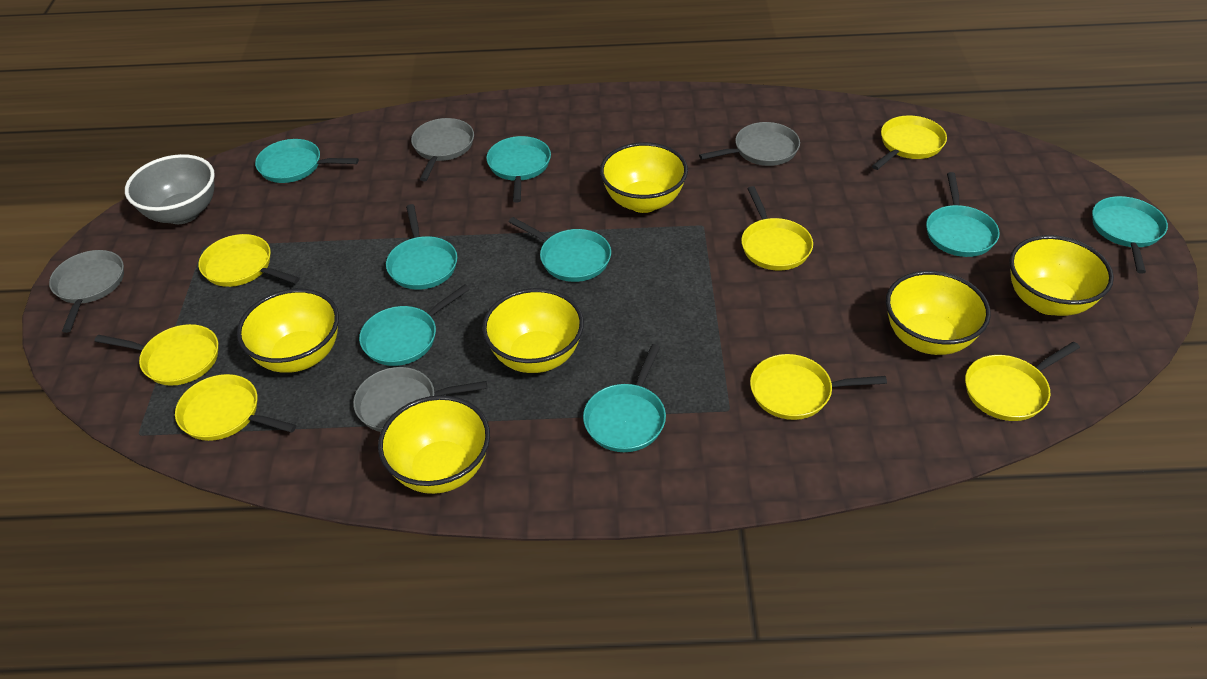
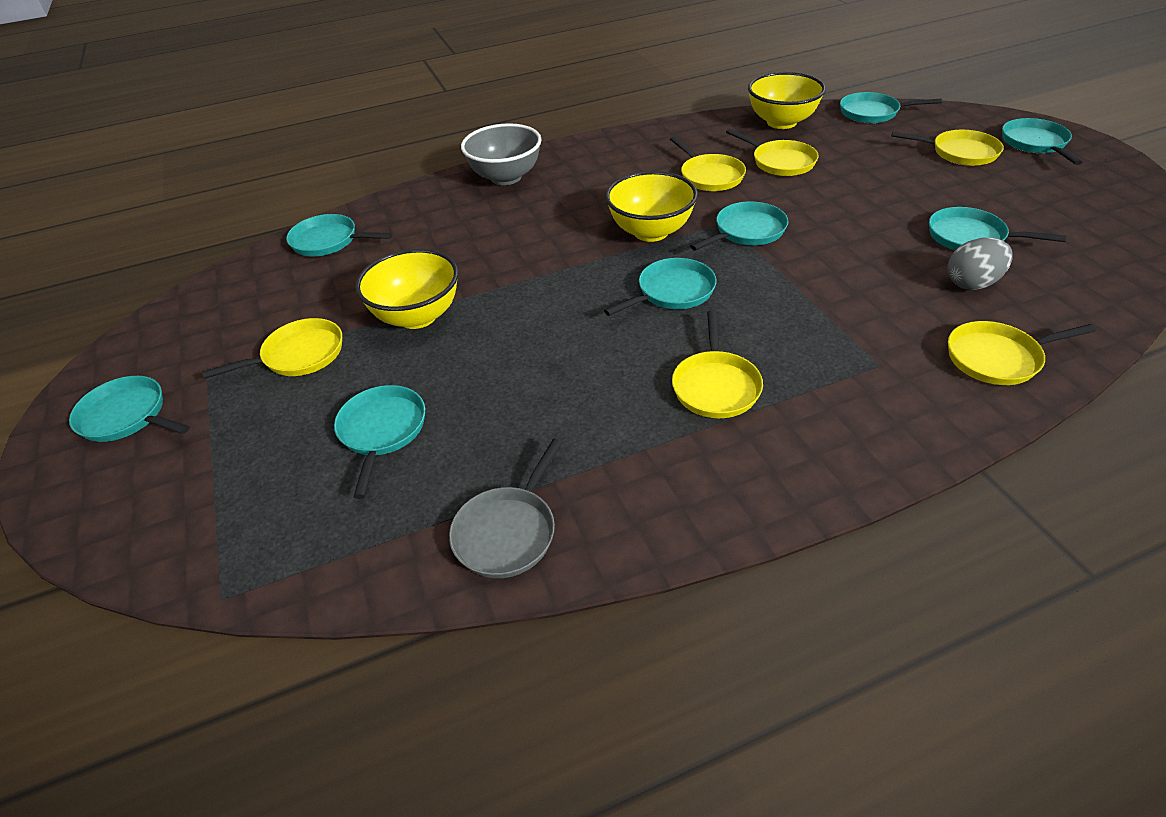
grey egg: 0 -> 1
grey pan: 4 -> 1
yellow bowl: 6 -> 3
yellow pan: 7 -> 6

